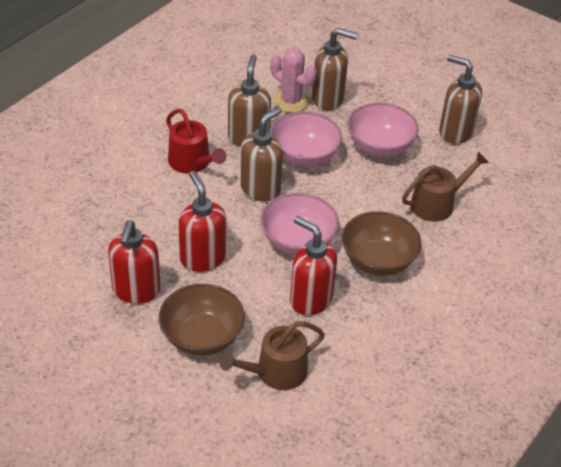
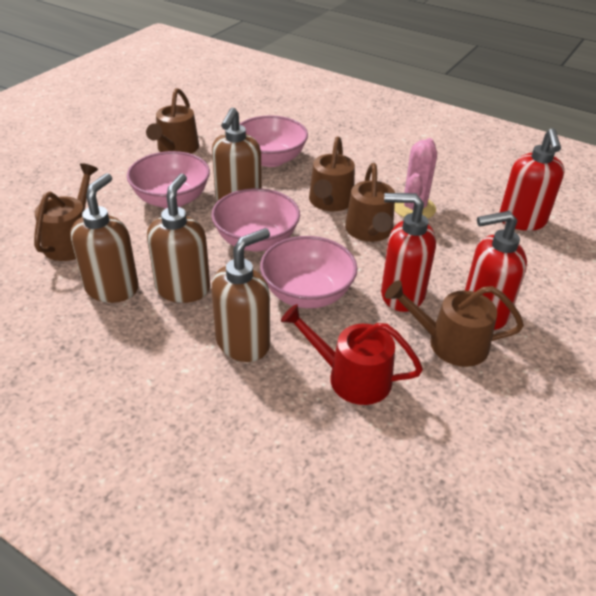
brown bowl: 2 -> 0
brown watering can: 2 -> 5
pink bowl: 3 -> 4

